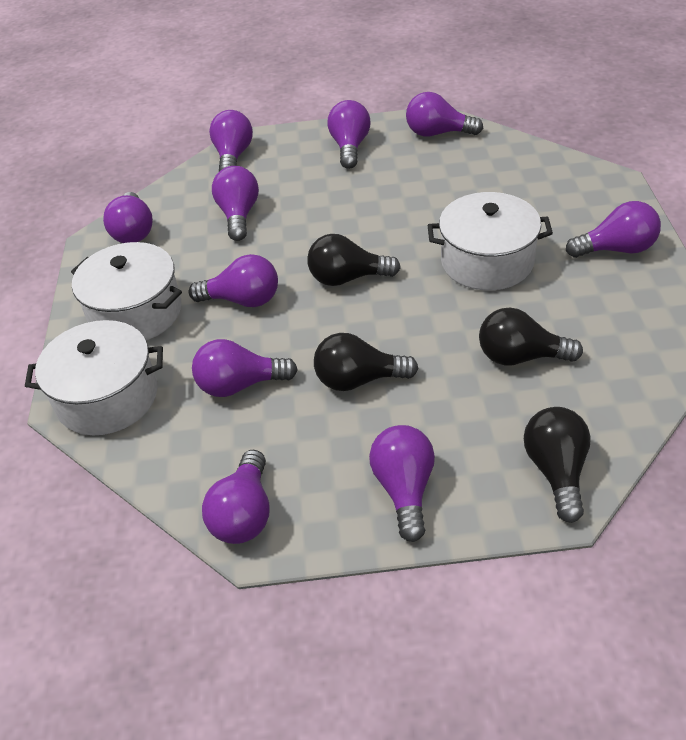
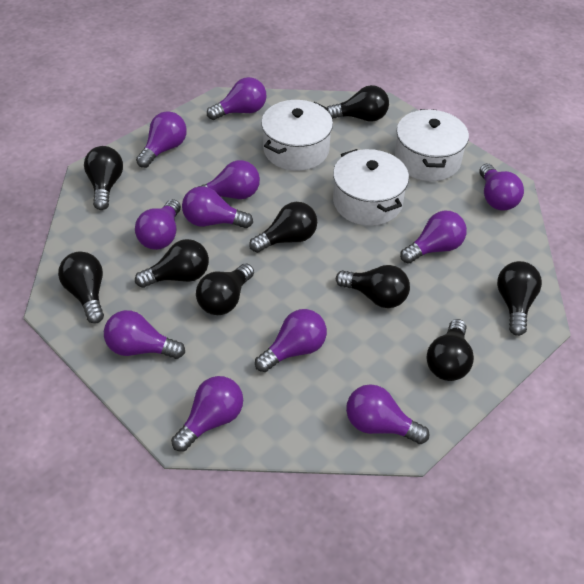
black light bulb: 4 -> 9
purple light bulb: 10 -> 11

